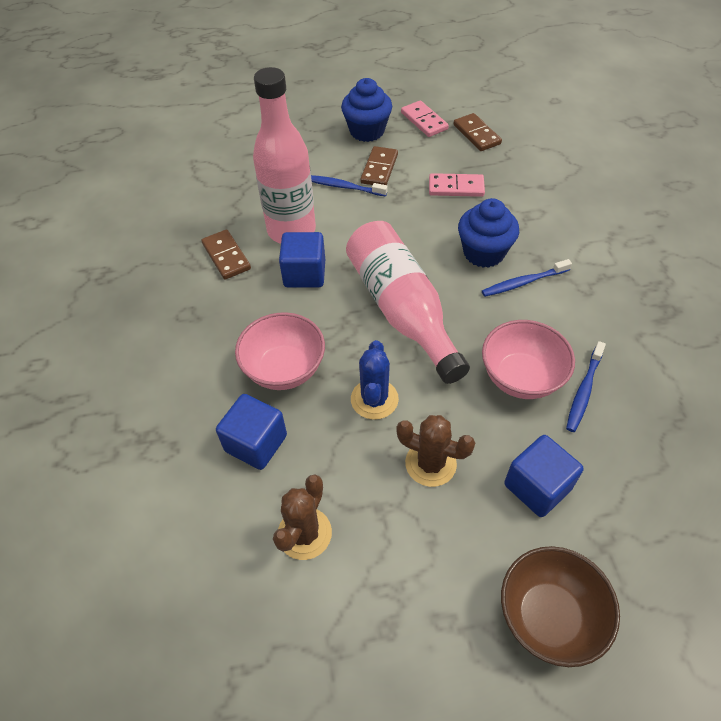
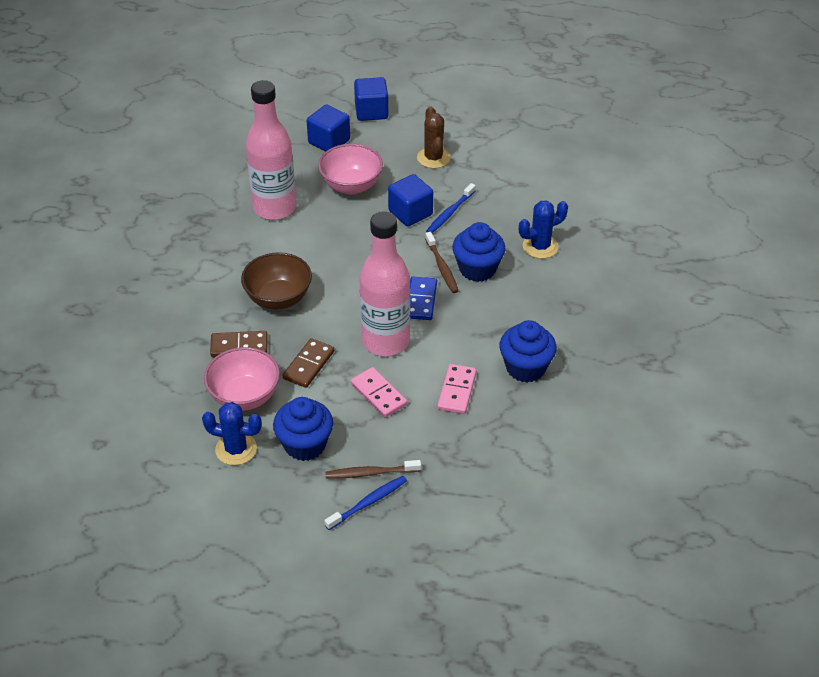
blue cactus: 1 -> 2
blue cupcake: 2 -> 3
blue domino: 0 -> 1
blue toothbrush: 3 -> 2
brown cactus: 2 -> 1
brown domino: 3 -> 2
brown toothbrush: 0 -> 2

